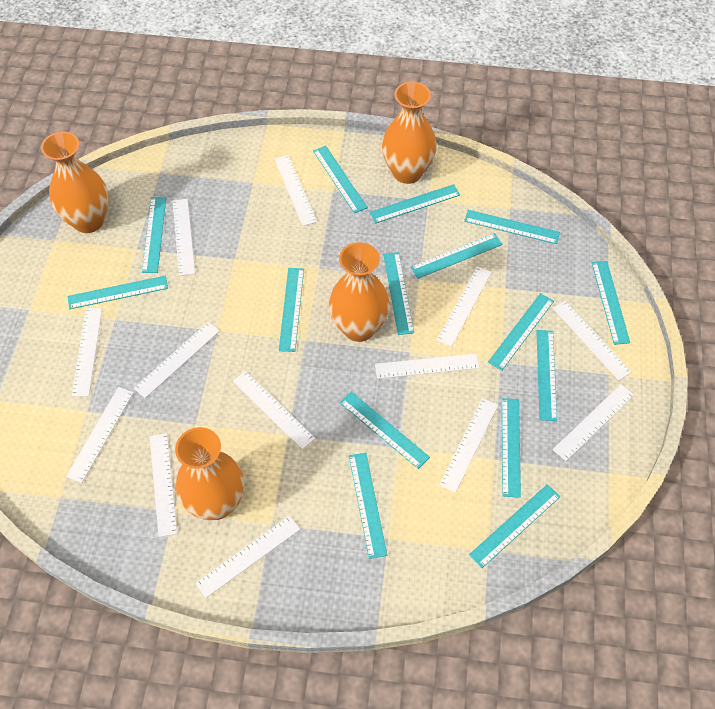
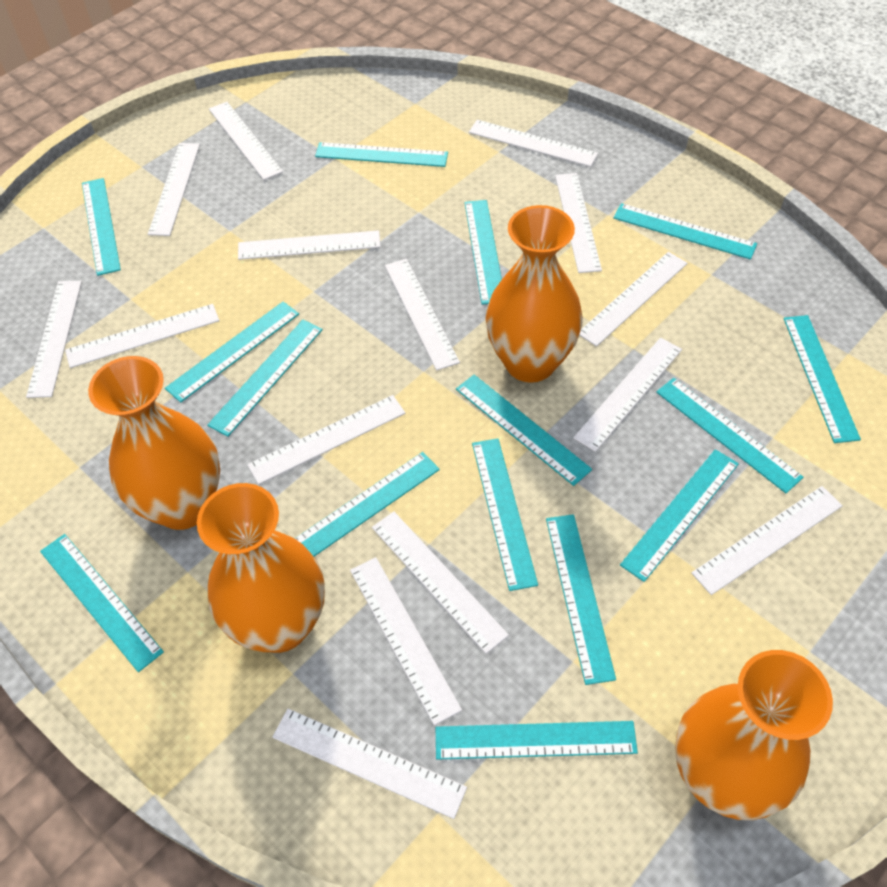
white ruler: 13 -> 15

